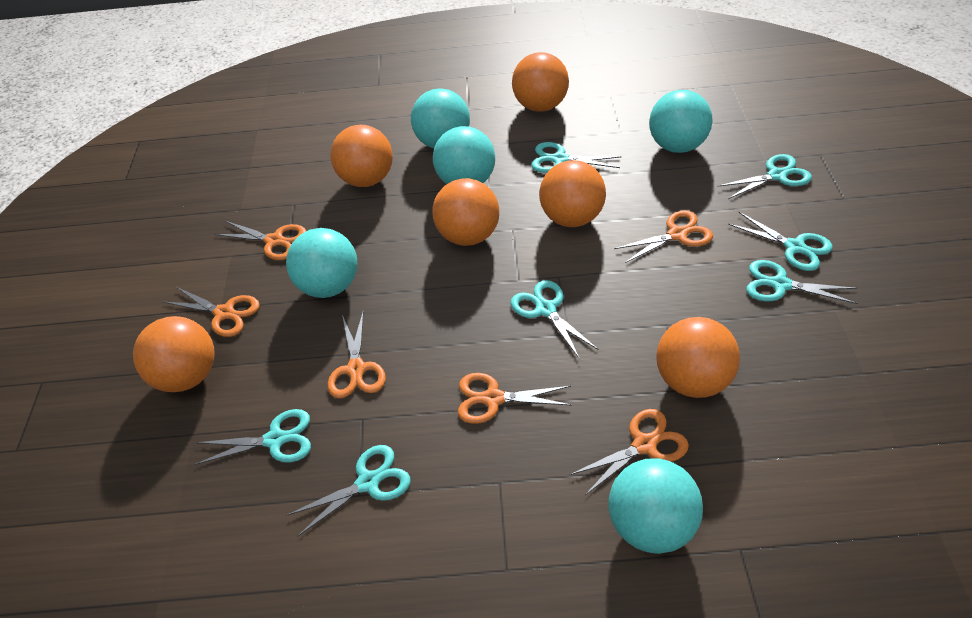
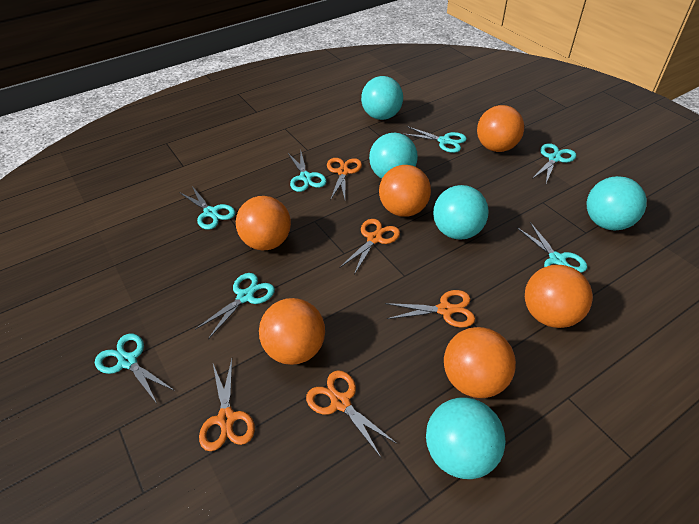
orange scissors: 6 -> 5

